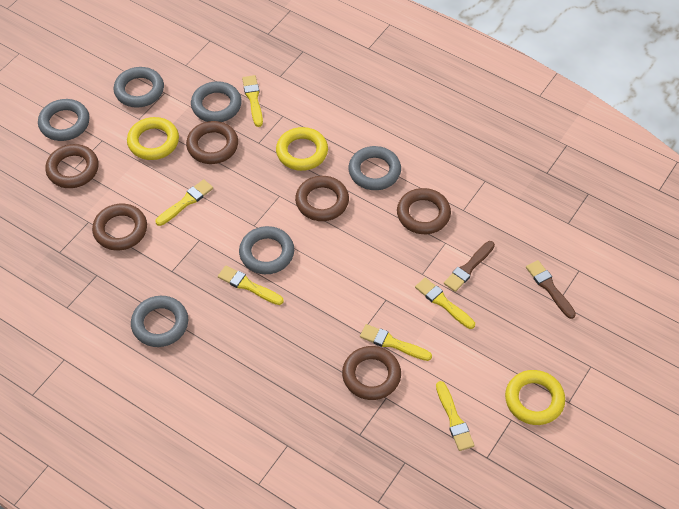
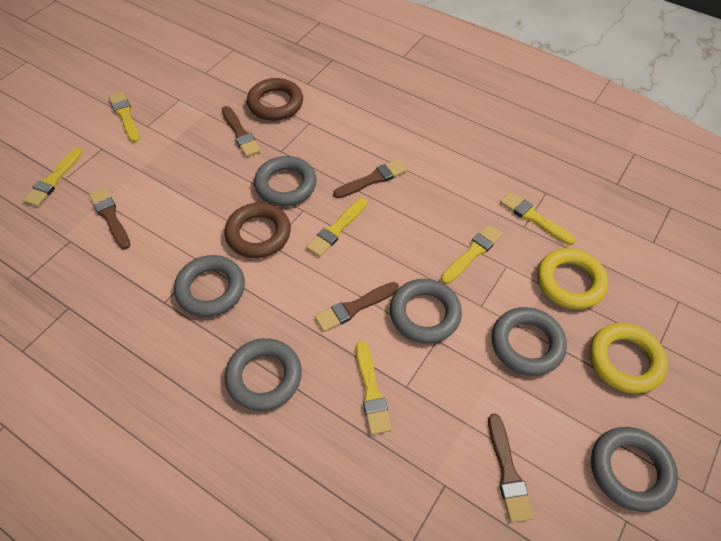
brown brush: 2 -> 5
brown ring: 6 -> 2
yellow ring: 3 -> 2

